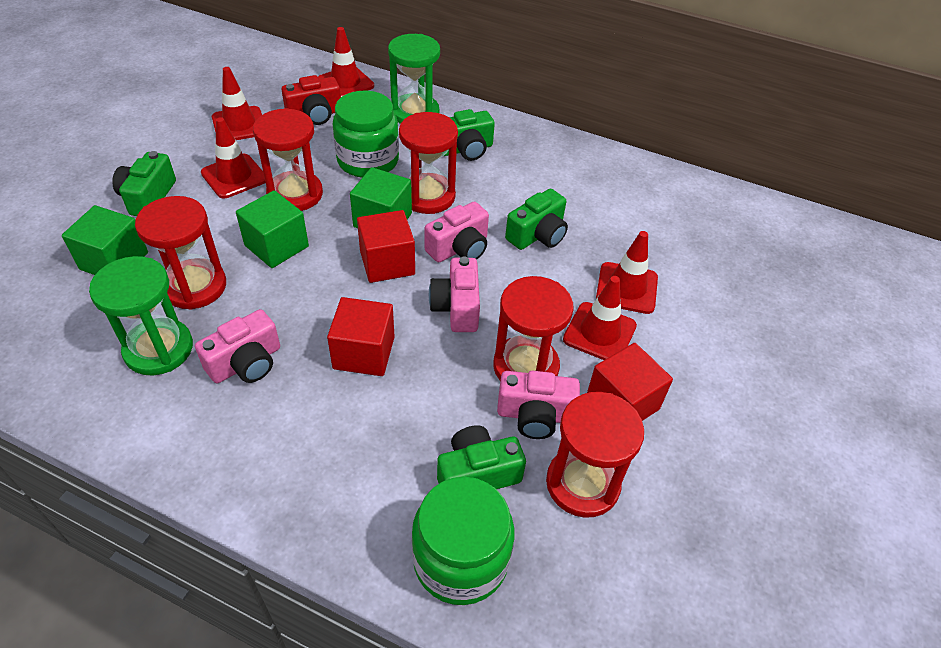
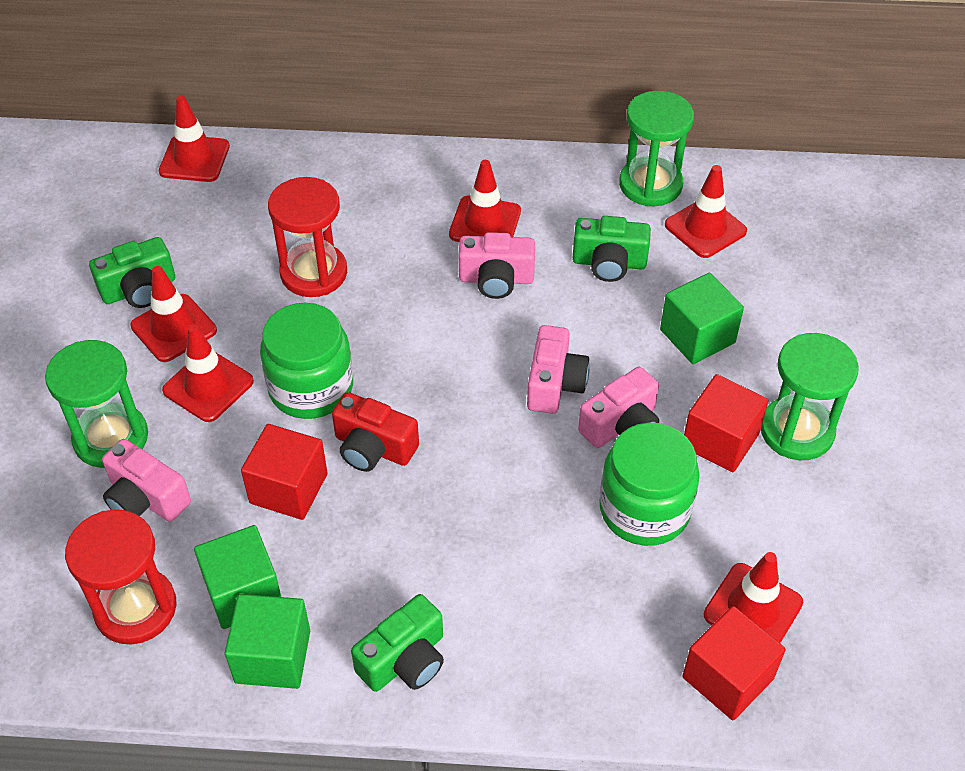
green camera: 4 -> 3
green hourglass: 2 -> 3
red hourglass: 5 -> 2
red traffic cone: 5 -> 6

